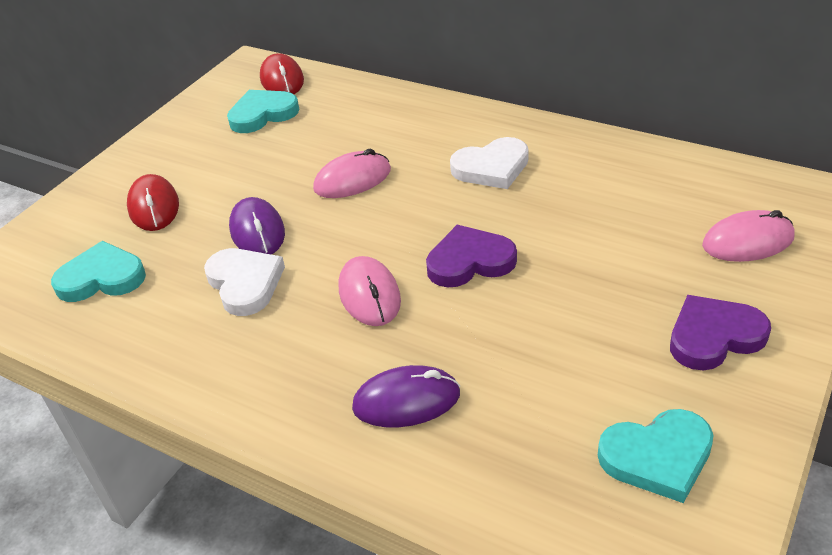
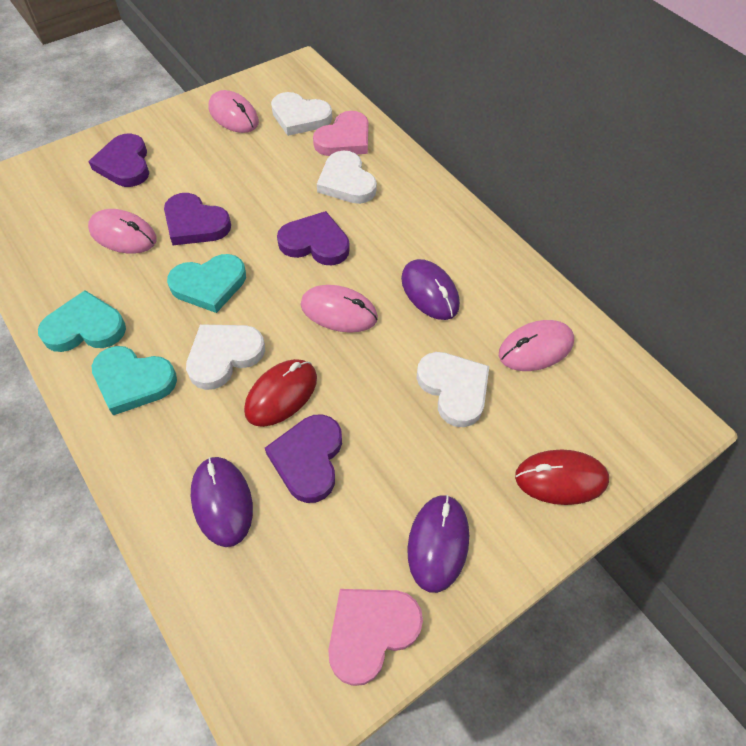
pink heart: 0 -> 2
pink mouse: 3 -> 4
purple heart: 2 -> 4
purple mouse: 2 -> 3
white heart: 2 -> 4

